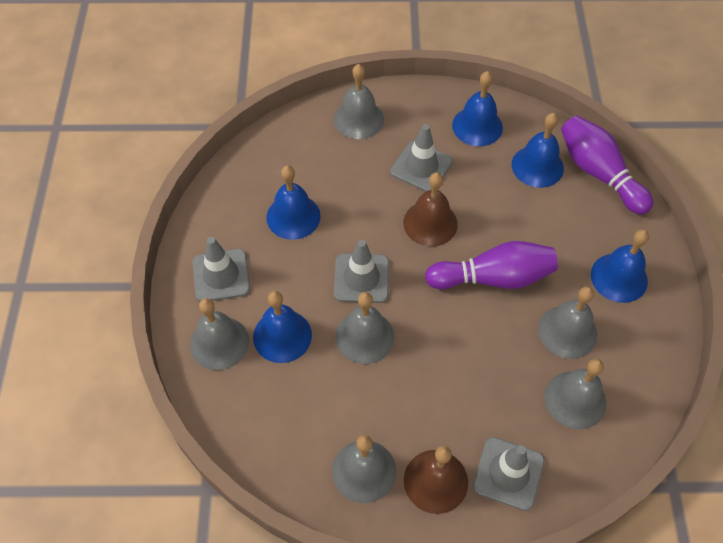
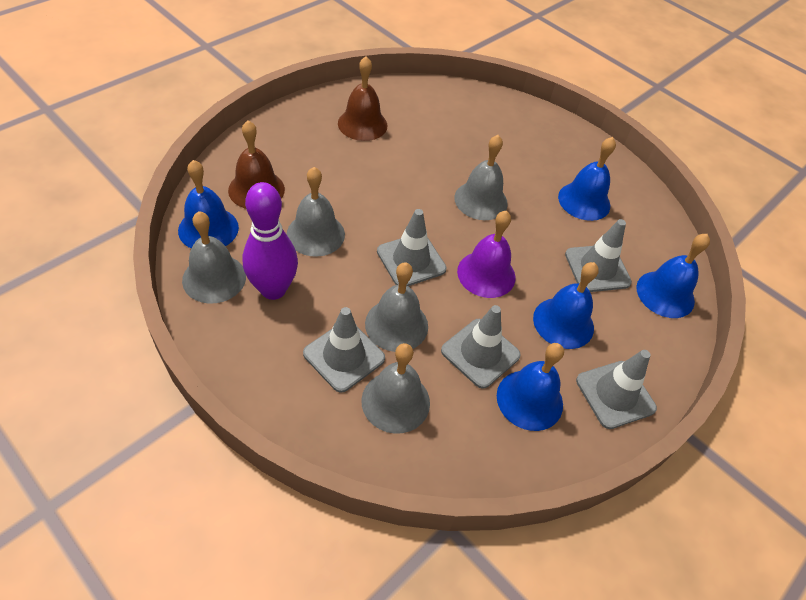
grey bell: 6 -> 5
grey traffic cone: 4 -> 5
purple bell: 0 -> 1
purple bowling pin: 2 -> 1

